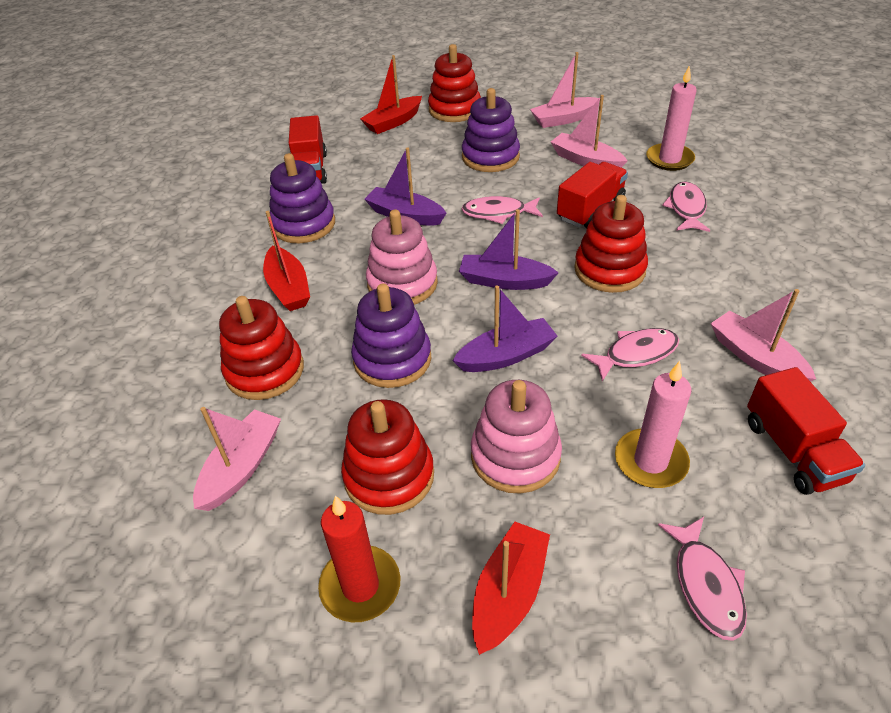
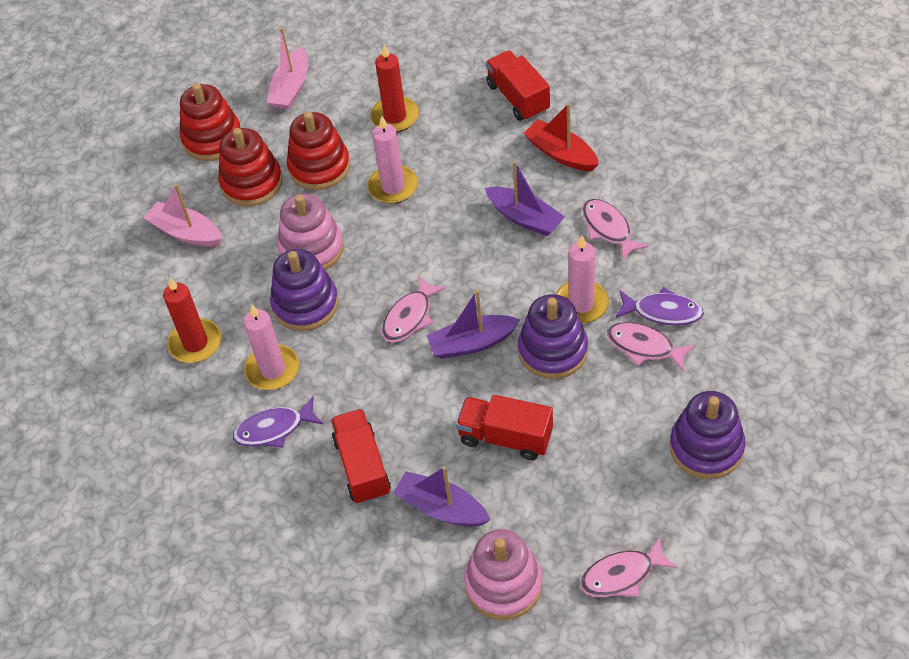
pink boat: 4 -> 2
pink candle: 2 -> 3
purple fish: 0 -> 2
red boat: 3 -> 1
red candle: 1 -> 2
red stacking toy: 4 -> 3

